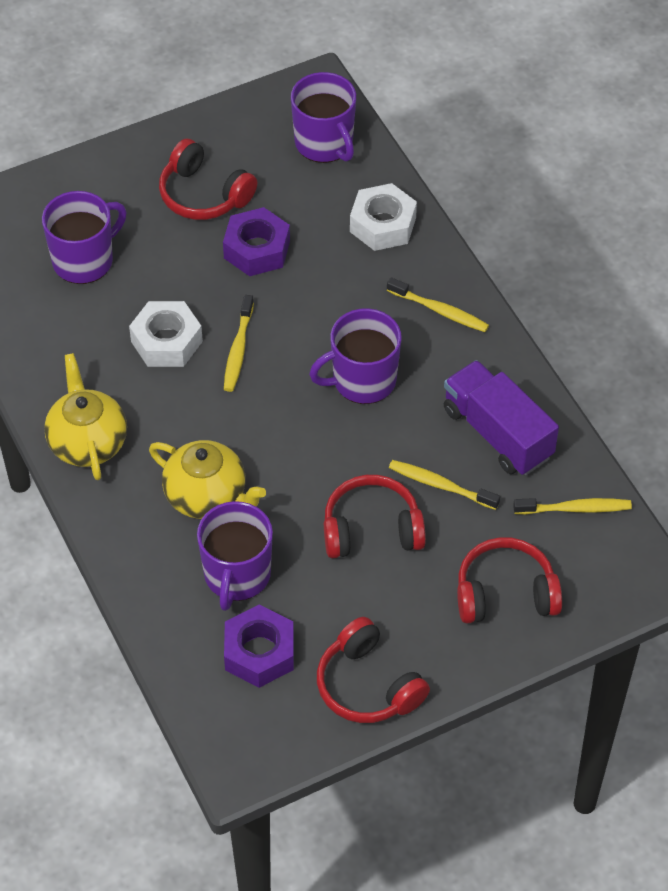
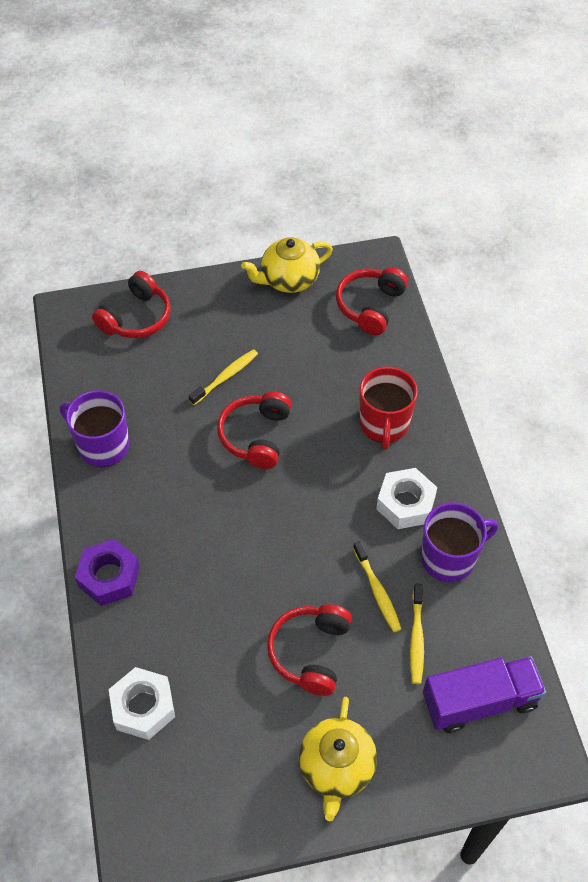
purple mug: 4 -> 2
purple nut: 2 -> 1
red mug: 0 -> 1
yellow toothbrush: 4 -> 3

